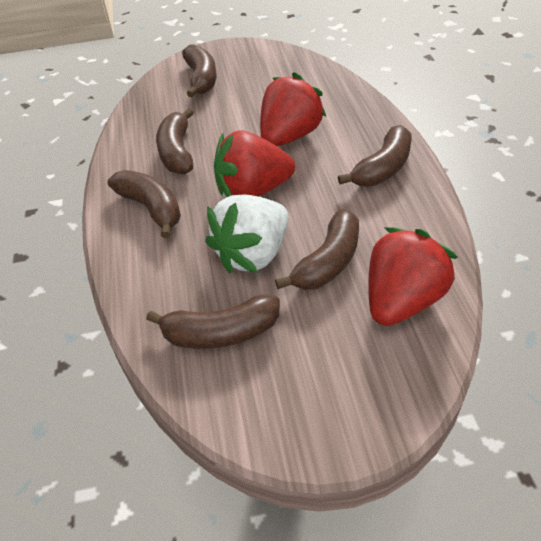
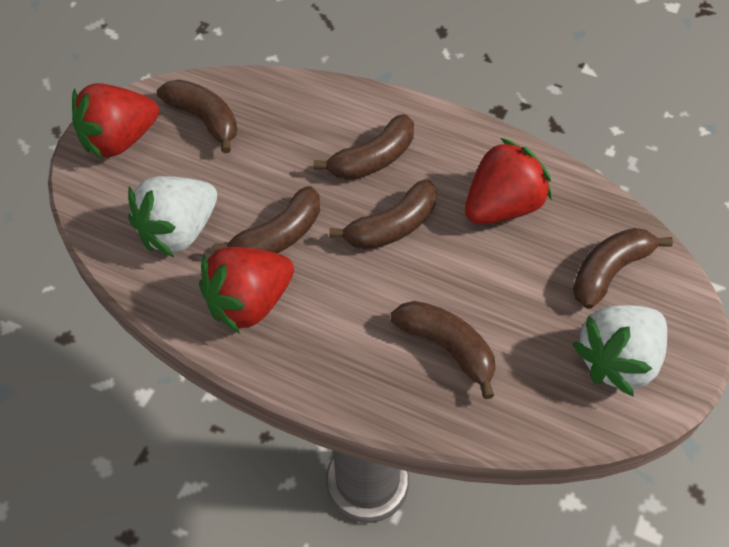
white strawberry: 1 -> 2

